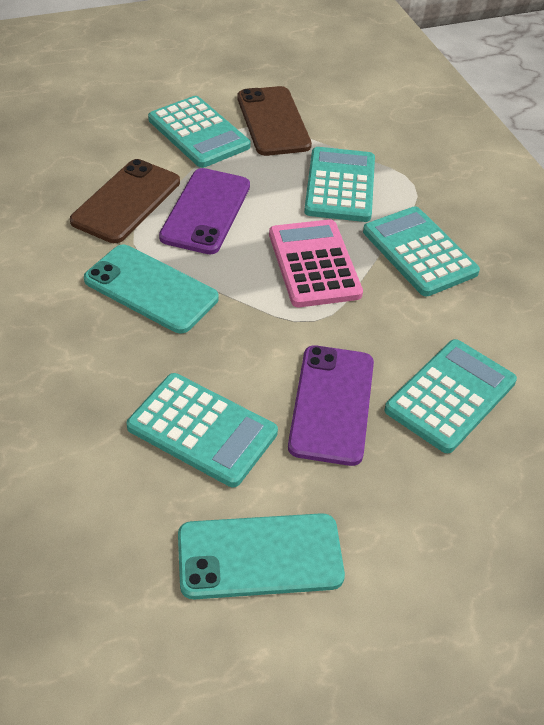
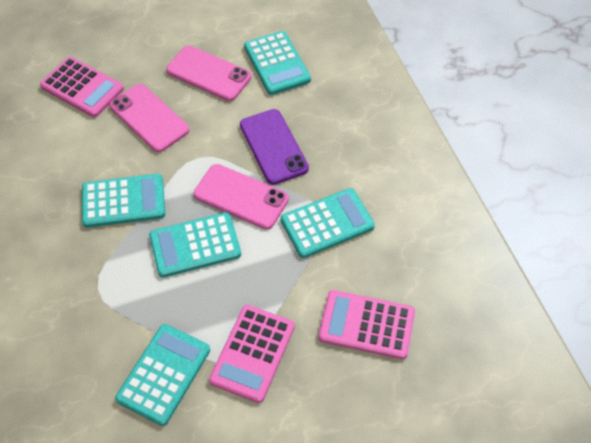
brown phone: 2 -> 0
pink calculator: 1 -> 3
pink phone: 0 -> 3
purple phone: 2 -> 1
turquoise phone: 2 -> 0

